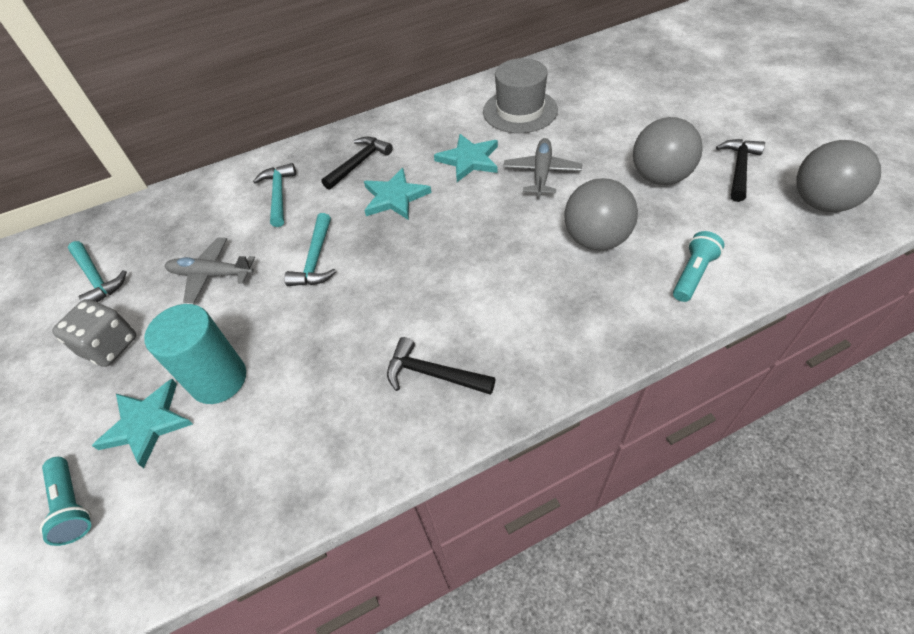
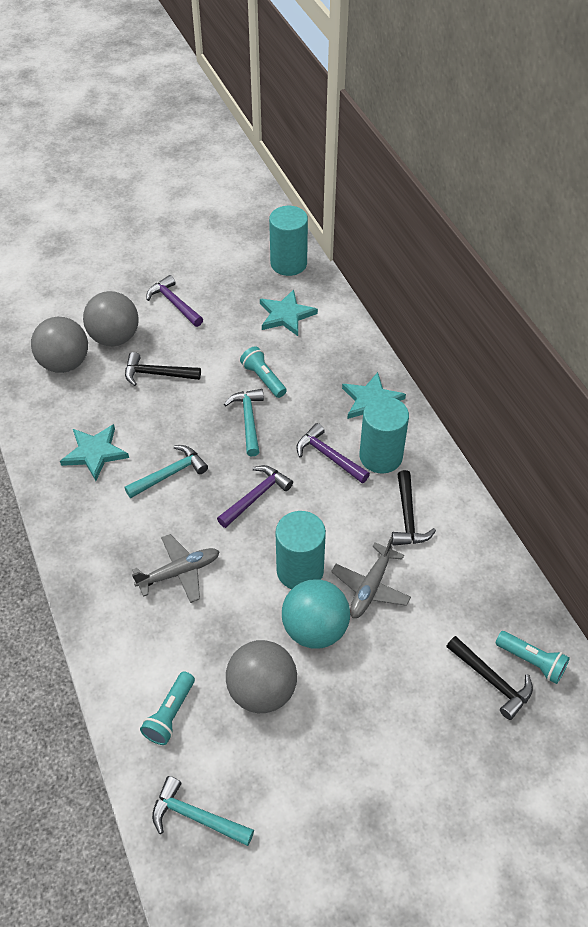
grey dice: 1 -> 0
grey hat: 1 -> 0
purple hammer: 0 -> 3
turquoise ball: 0 -> 1
turquoise cylinder: 1 -> 3
turquoise flashlight: 2 -> 3

